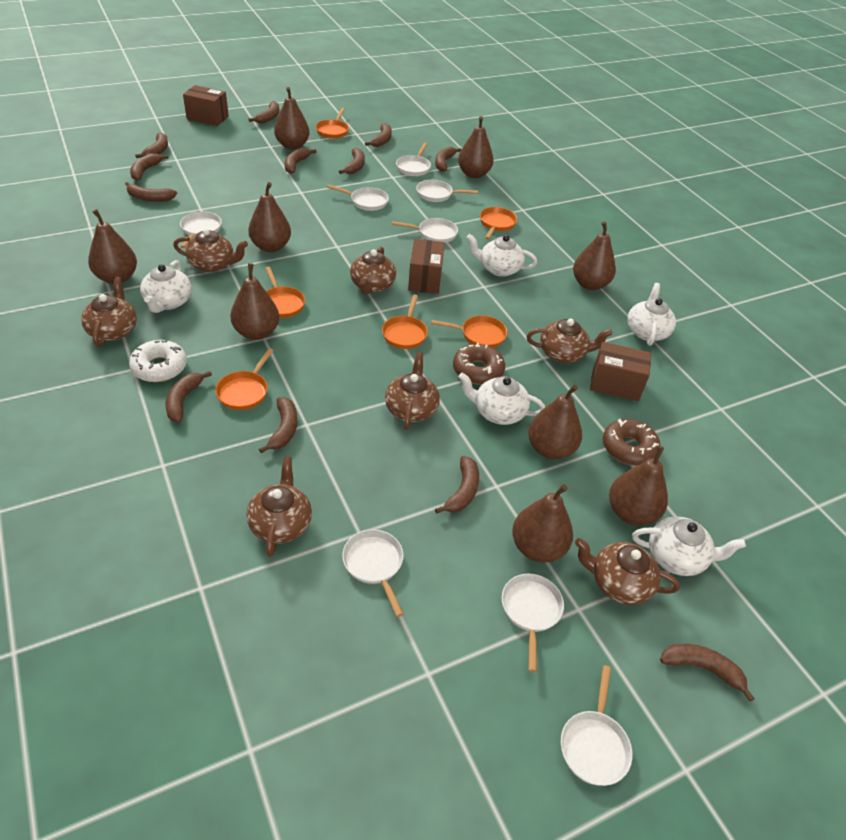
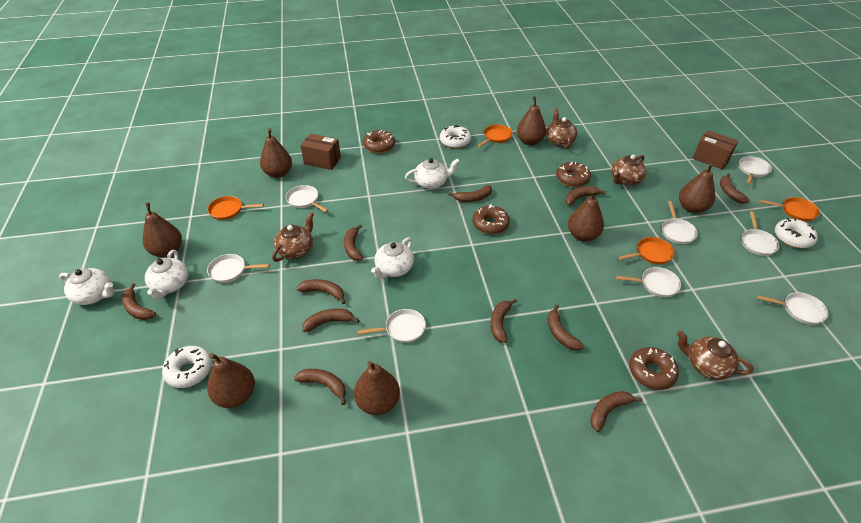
brown banana: 12 -> 11
brown box: 3 -> 2
brown donut: 2 -> 4
brown pear: 9 -> 7
brown teapot: 7 -> 4
orange pan: 6 -> 4
white donut: 1 -> 3
white teapot: 5 -> 4

